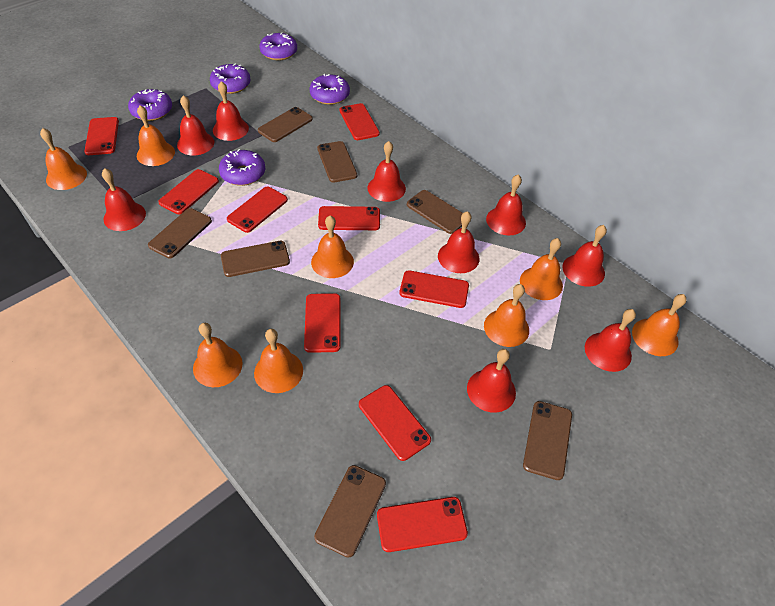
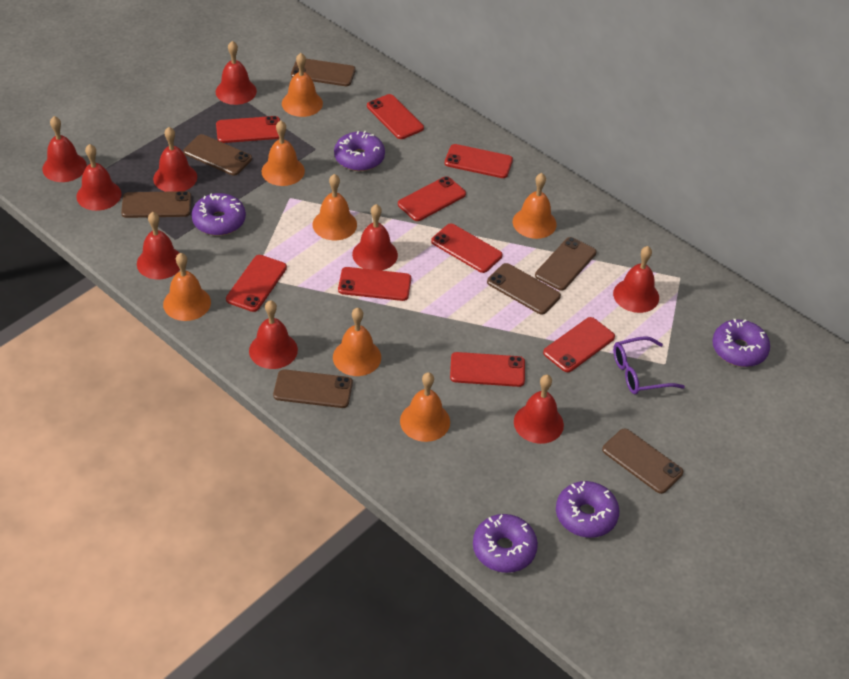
orange bell: 8 -> 7
purple glasses: 0 -> 1

